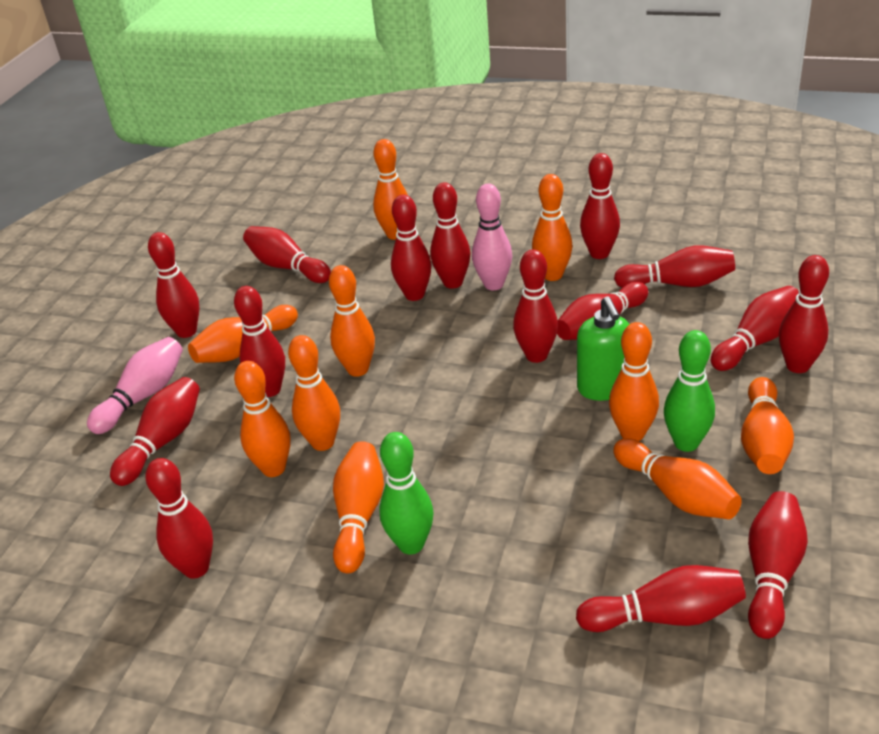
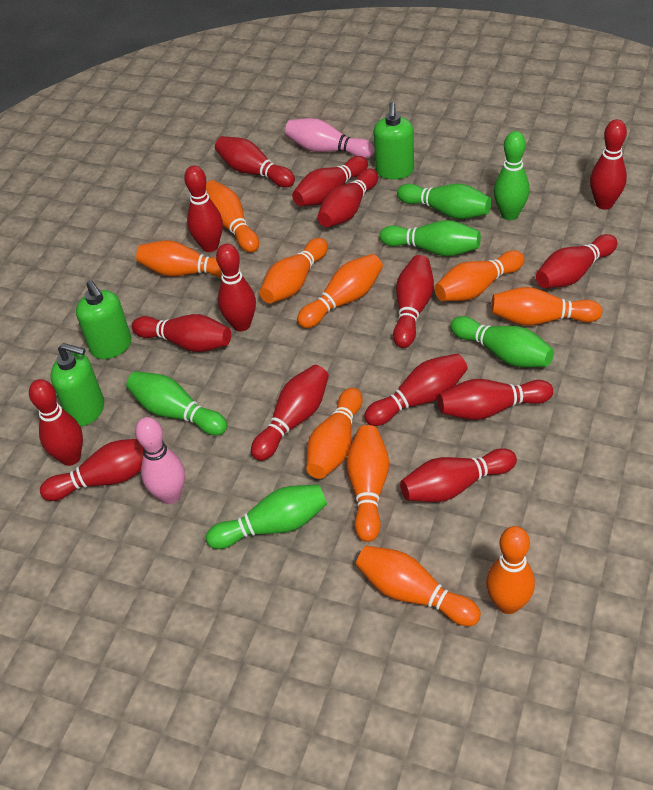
green bowling pin: 2 -> 6
green soap dispenser: 1 -> 3

